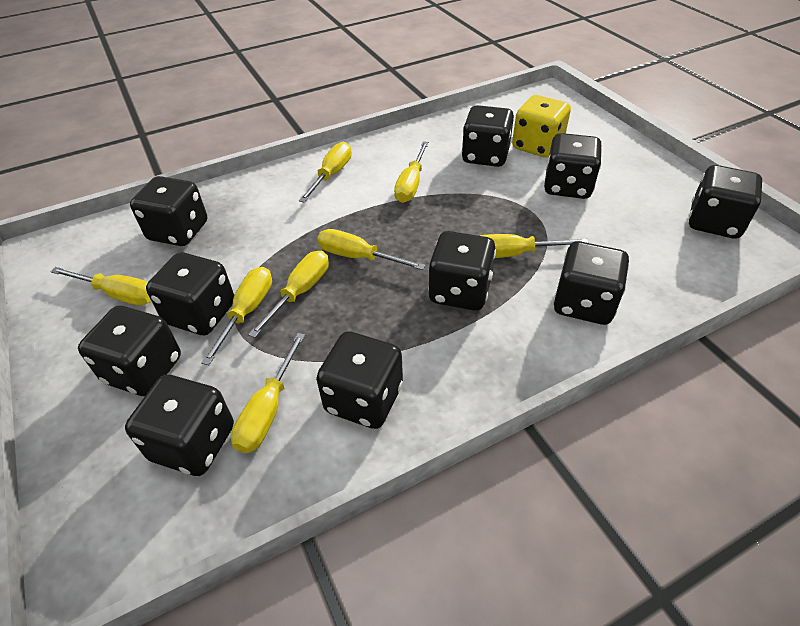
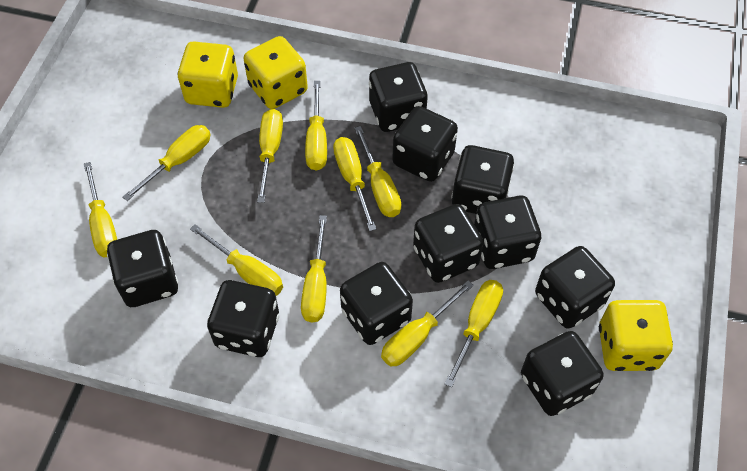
yellow dice: 1 -> 3
yellow screwdriver: 8 -> 10

